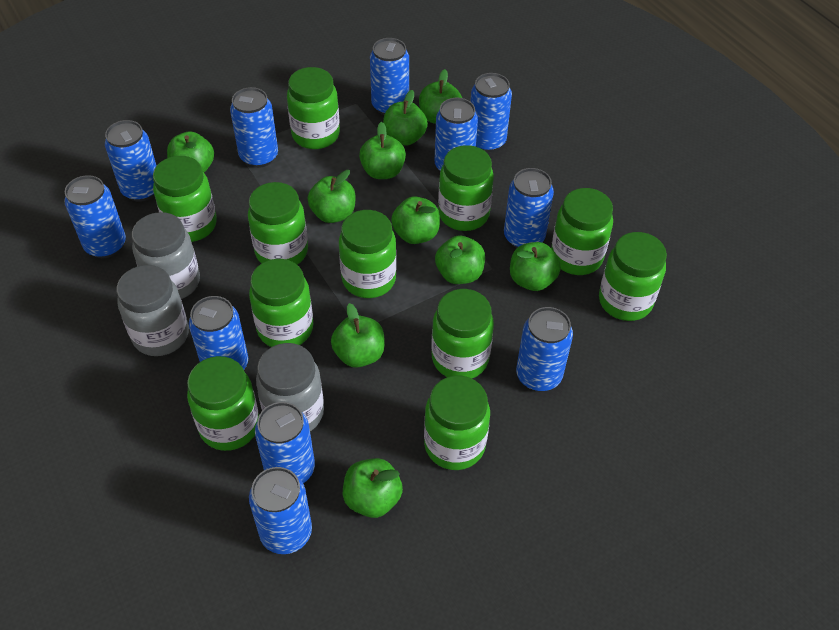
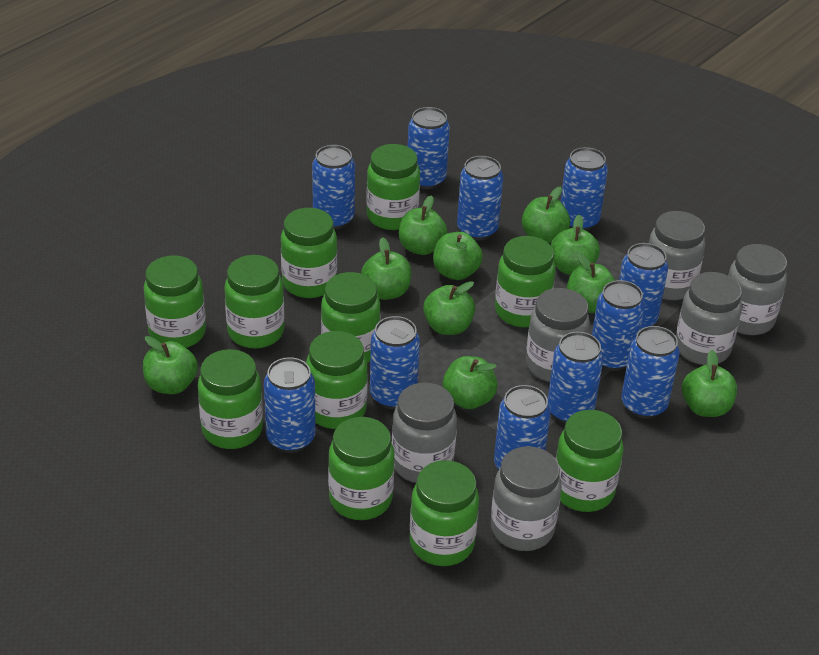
grey jar: 3 -> 6

